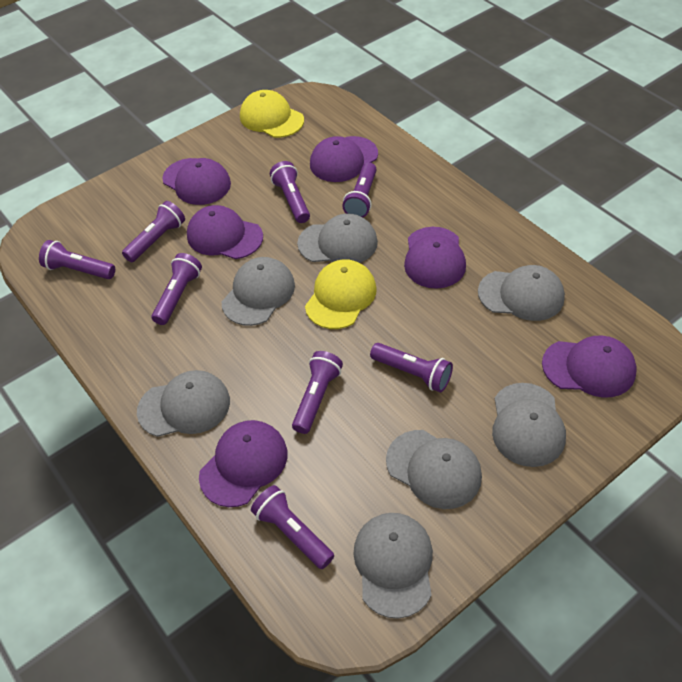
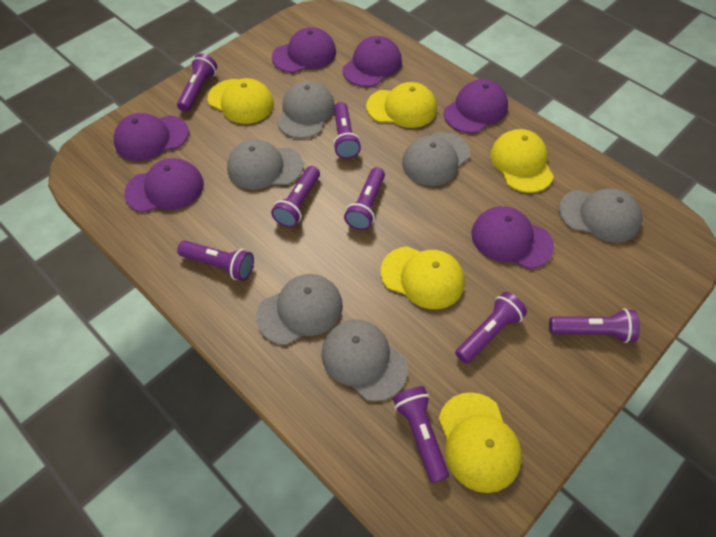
grey cap: 7 -> 6
yellow cap: 2 -> 5

